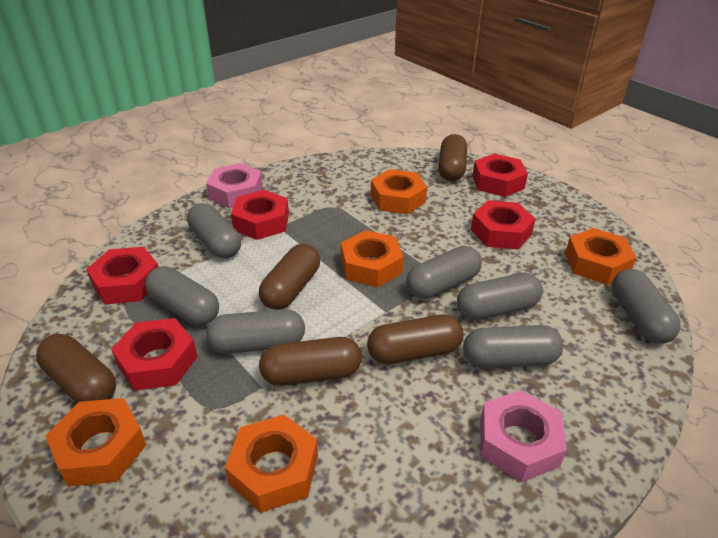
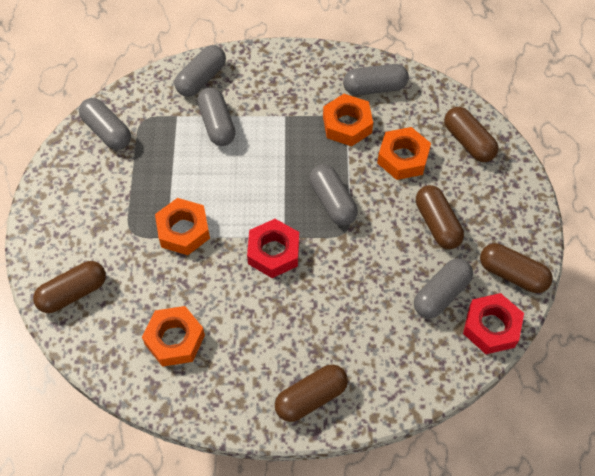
grey capsule: 7 -> 6
orange nut: 5 -> 4
pink nut: 2 -> 0
red nut: 5 -> 2

